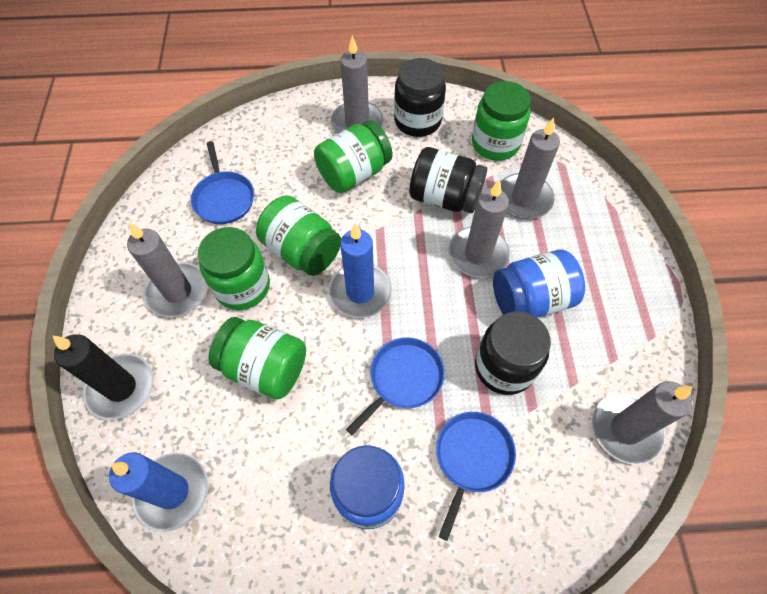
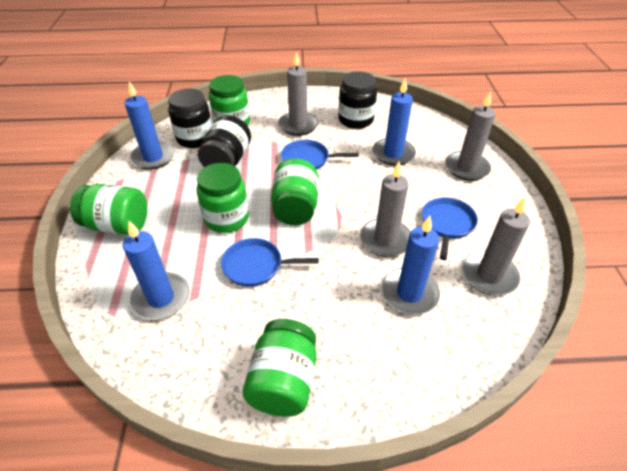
black candle: 1 -> 0
blue candle: 2 -> 4
blue jar: 2 -> 0
grey candle: 5 -> 4

